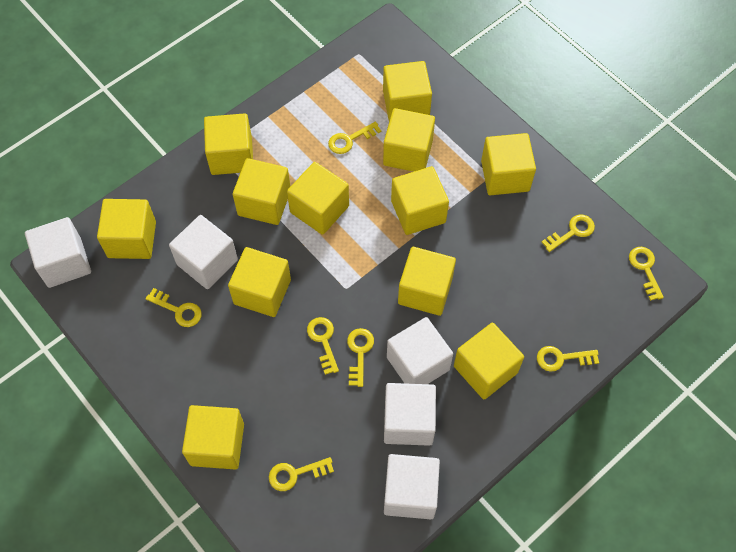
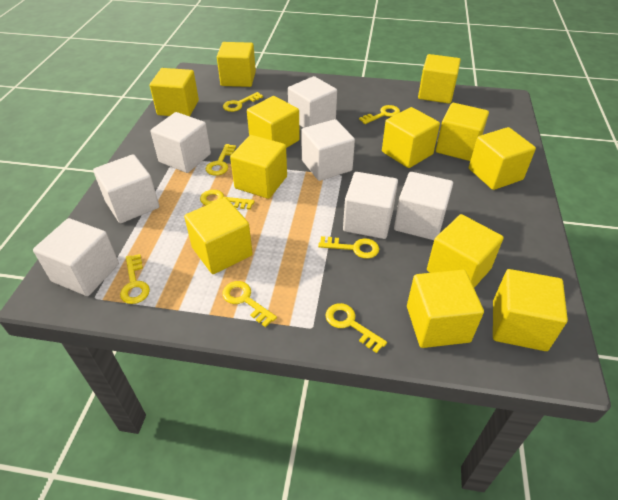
white cube: 5 -> 7

